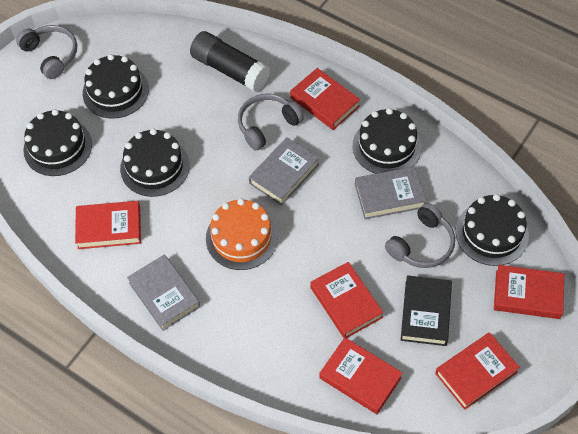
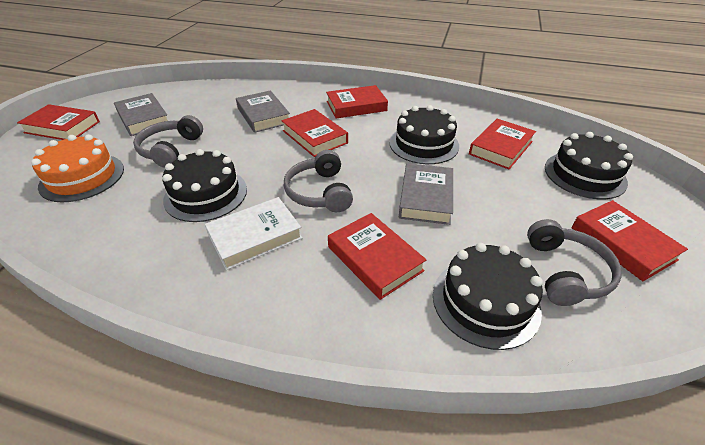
black book: 1 -> 0
black cake: 5 -> 4
black glue stick: 1 -> 0
white book: 0 -> 1

